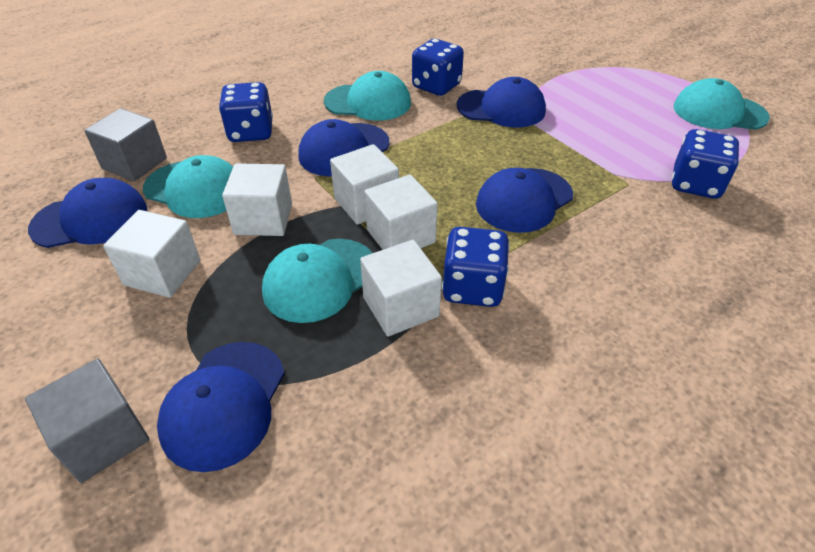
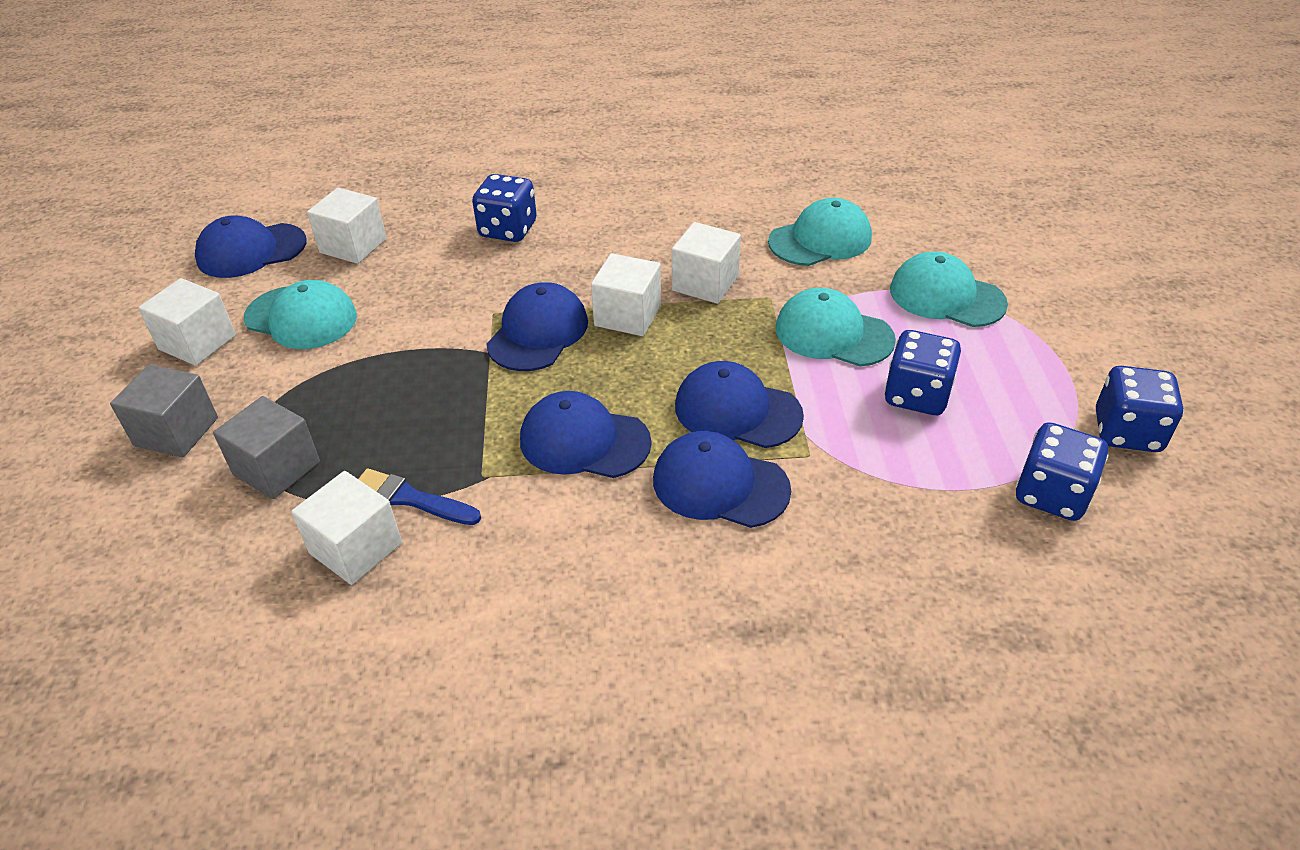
blue brush: 0 -> 1

